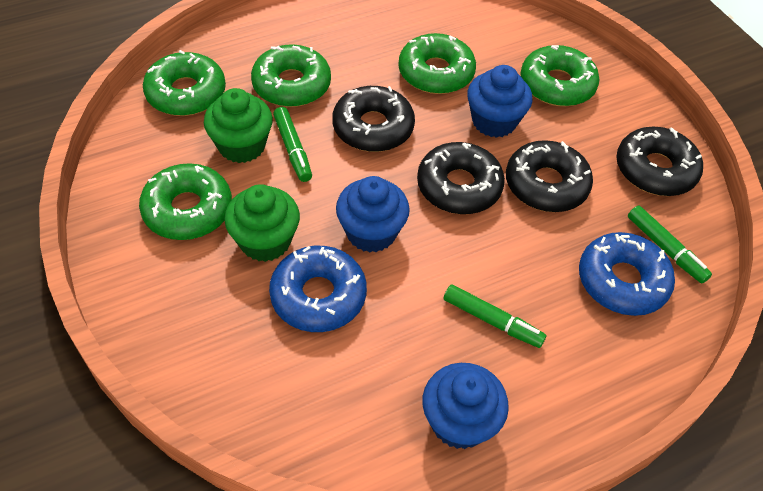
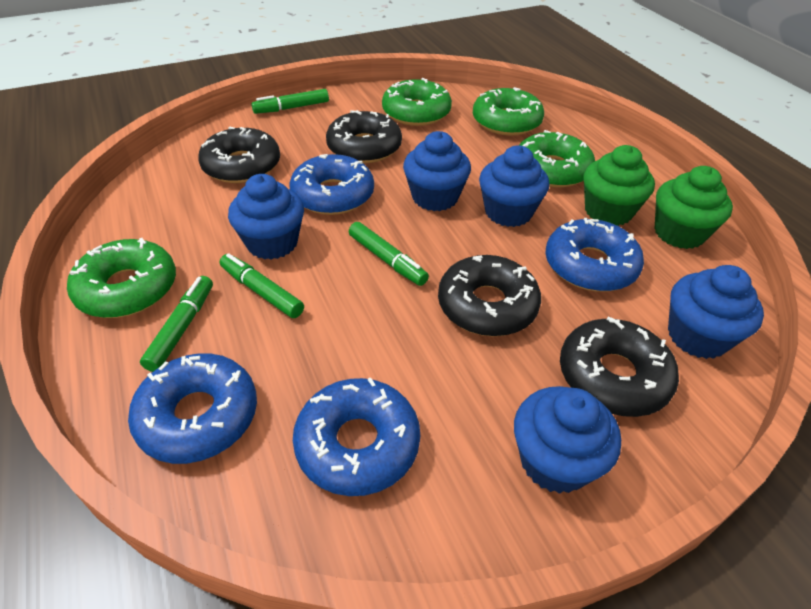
blue cupcake: 3 -> 5
blue donut: 2 -> 4
green donut: 5 -> 4
green marker: 3 -> 4

